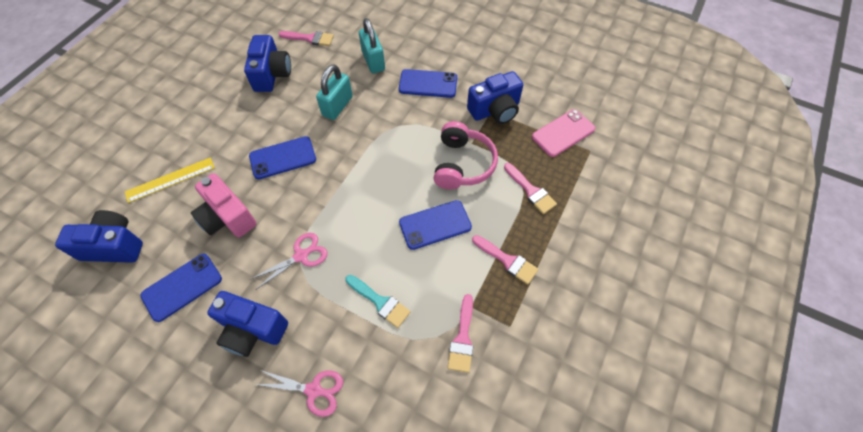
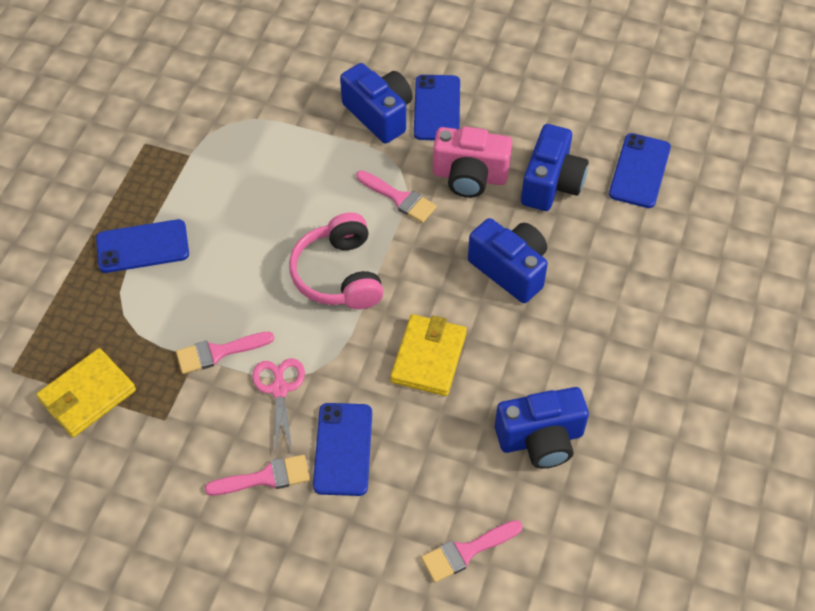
pink phone: 1 -> 0
pink scissors: 2 -> 1
turquoise brush: 1 -> 0
turquoise padlock: 2 -> 0
yellow ruler: 1 -> 0
yellow wallet: 0 -> 2

